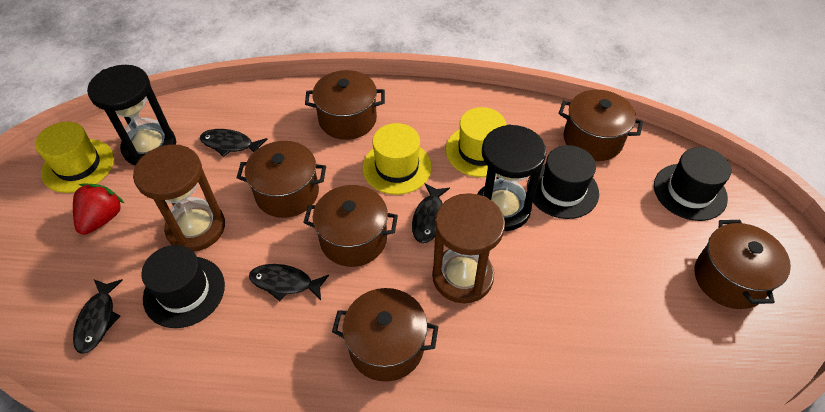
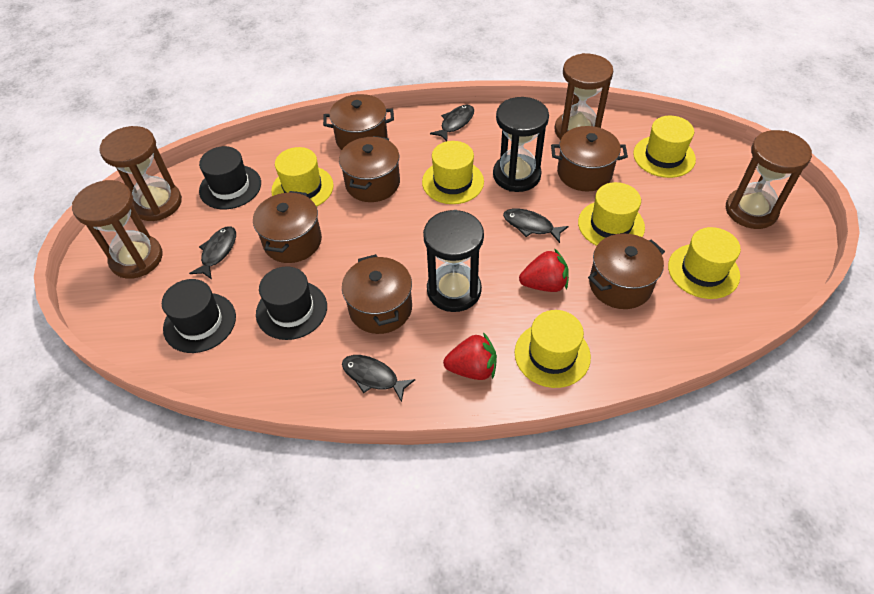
brown hourglass: 2 -> 4
red strawberry: 1 -> 2
yellow hat: 3 -> 6

